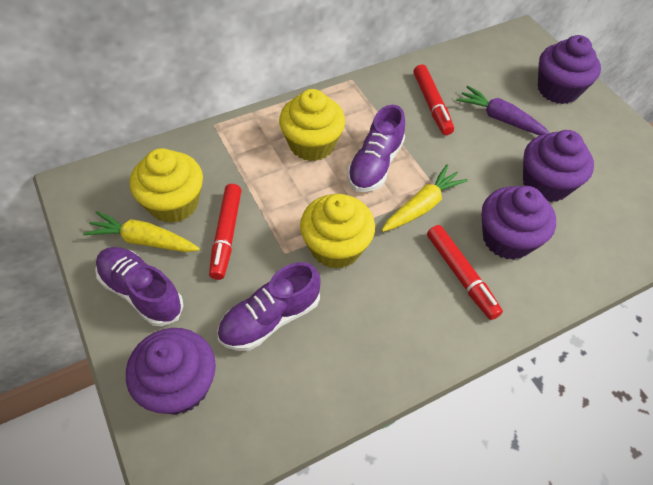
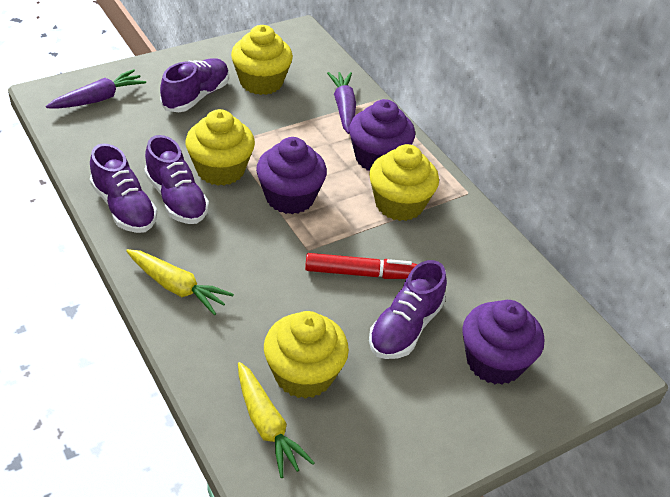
purple carrot: 1 -> 2
purple cupcake: 4 -> 3
purple shoe: 3 -> 4
red marker: 3 -> 1
yellow cupcake: 3 -> 4

